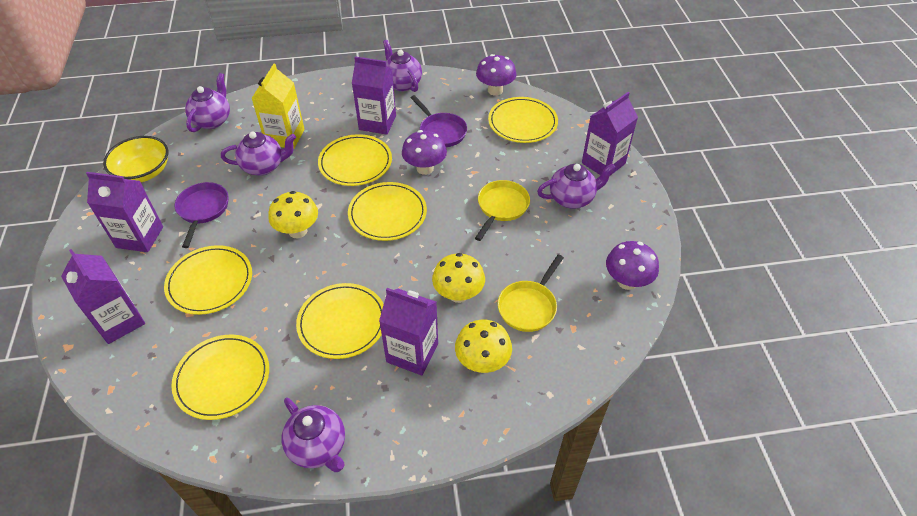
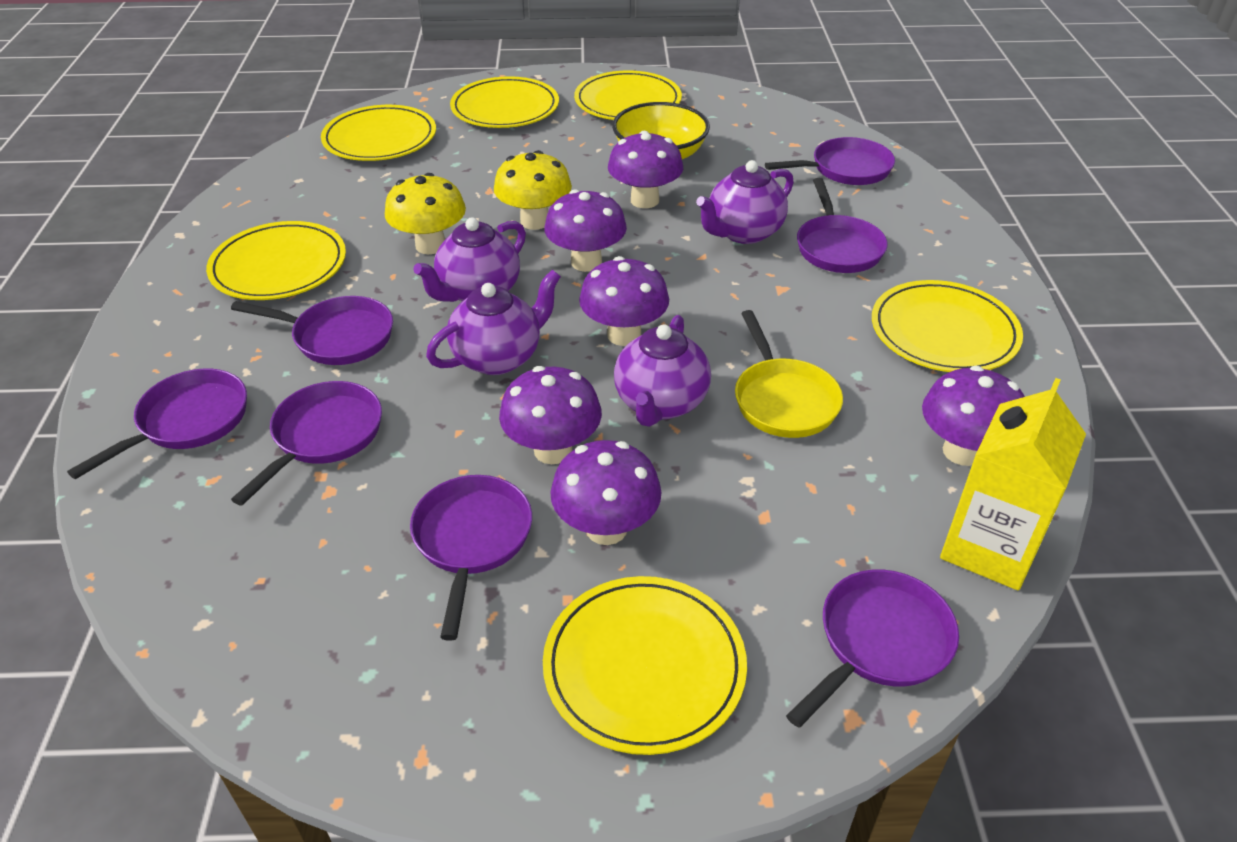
purple carton: 5 -> 0
purple mushroom: 3 -> 6
purple pan: 2 -> 7
purple teapot: 5 -> 4
yellow mushroom: 3 -> 2
yellow pan: 2 -> 1

